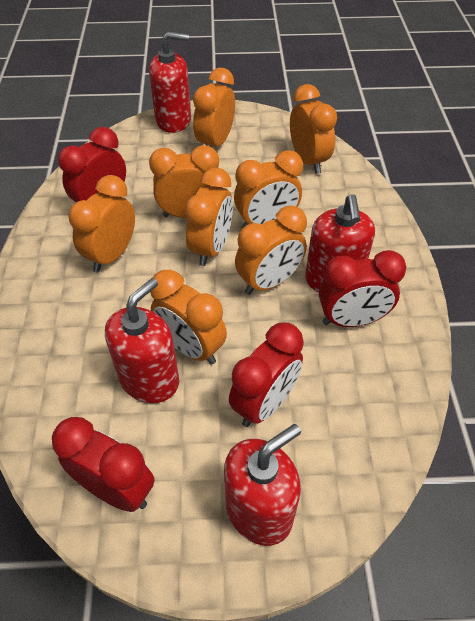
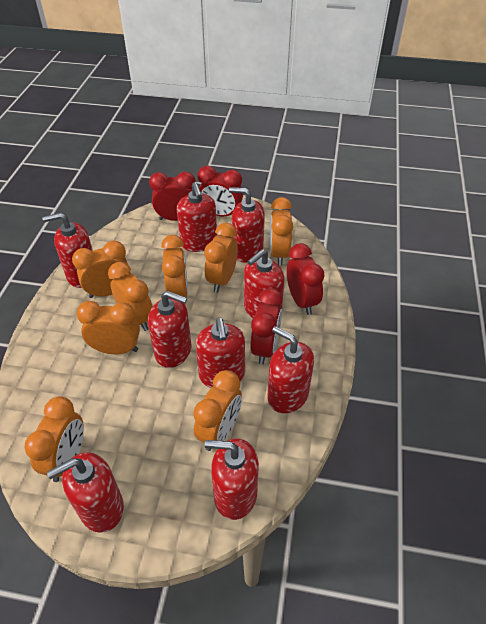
red soap dispenser: 4 -> 9

